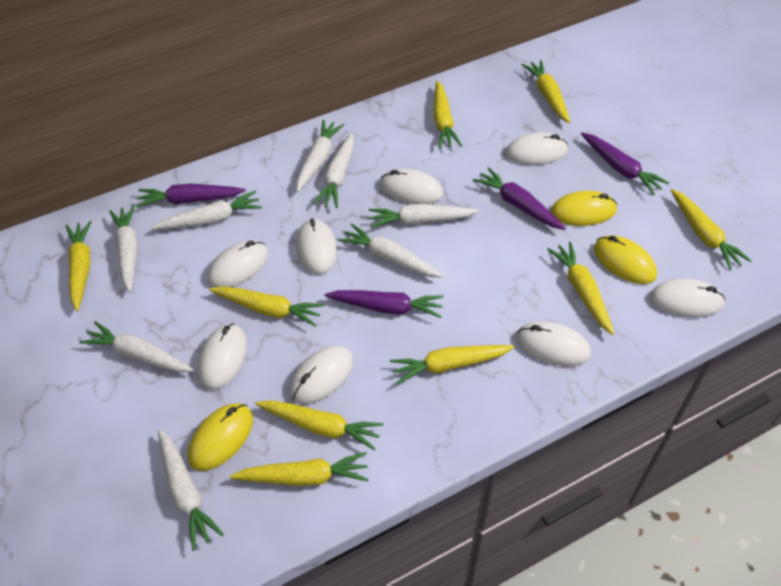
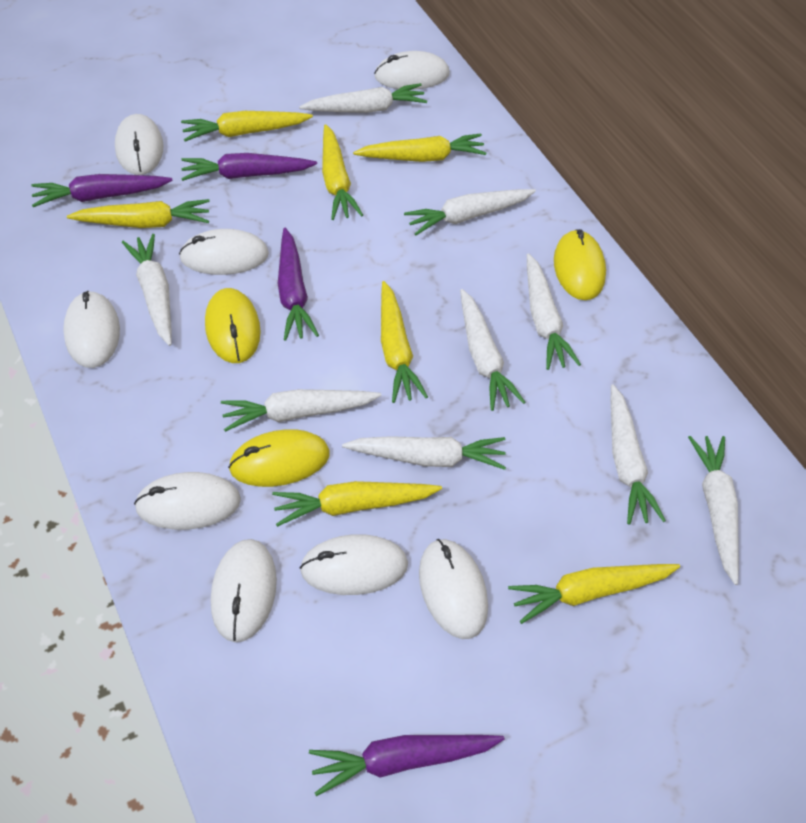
white carrot: 8 -> 9
yellow carrot: 9 -> 7

